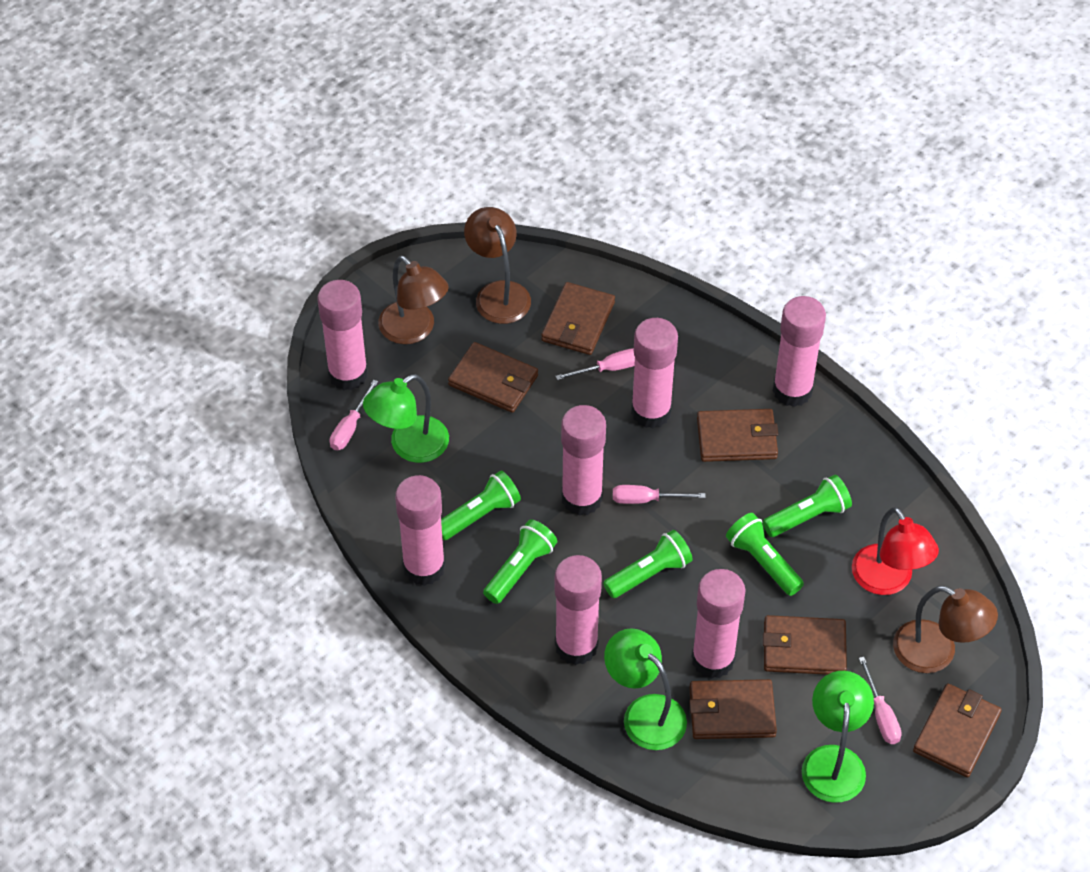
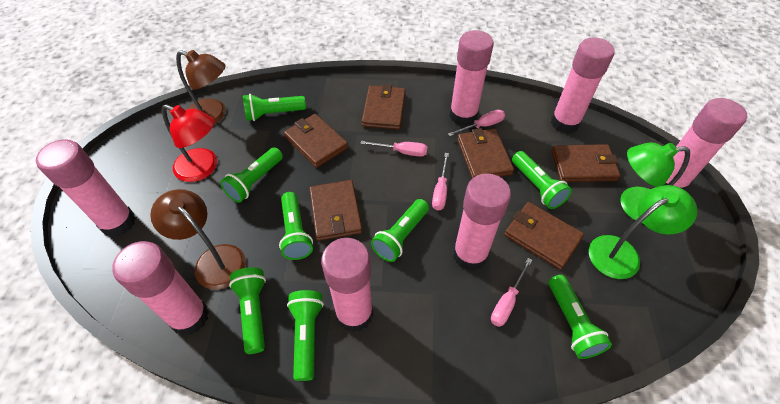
brown lamp: 3 -> 2
green flashlight: 5 -> 8
green lamp: 3 -> 2

